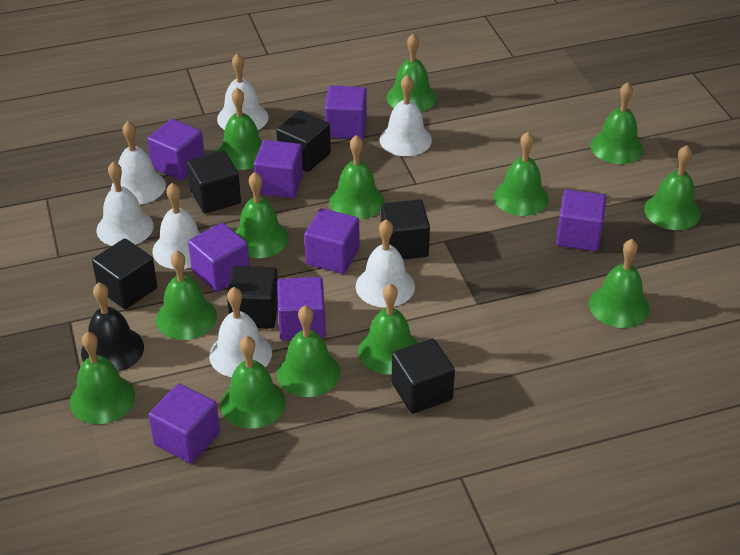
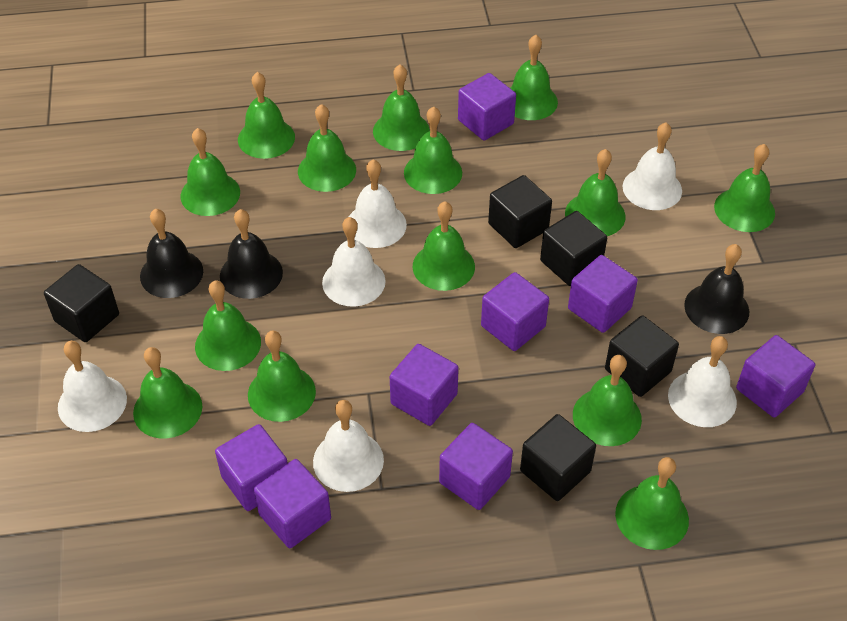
black bell: 1 -> 3
black cube: 6 -> 5
green bell: 13 -> 14
white bell: 7 -> 6

